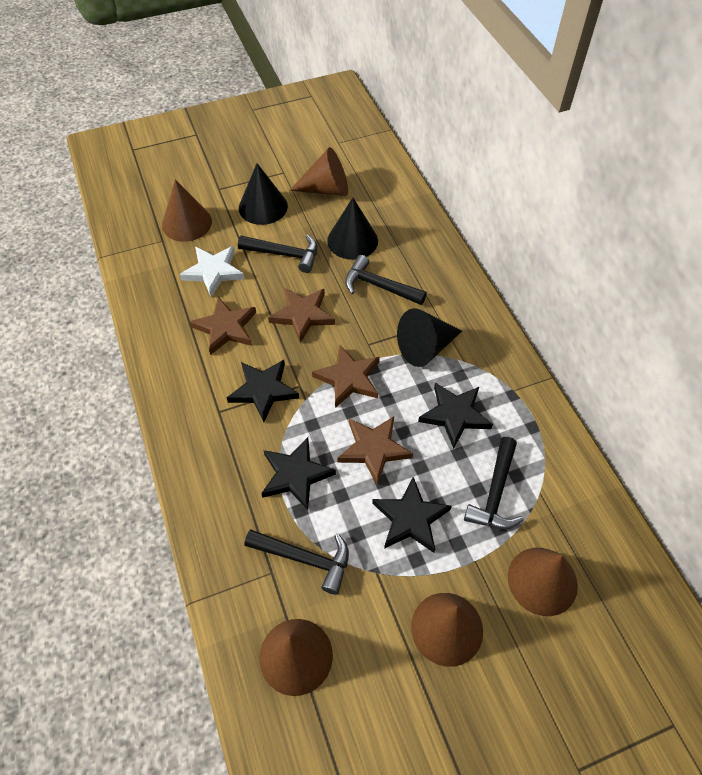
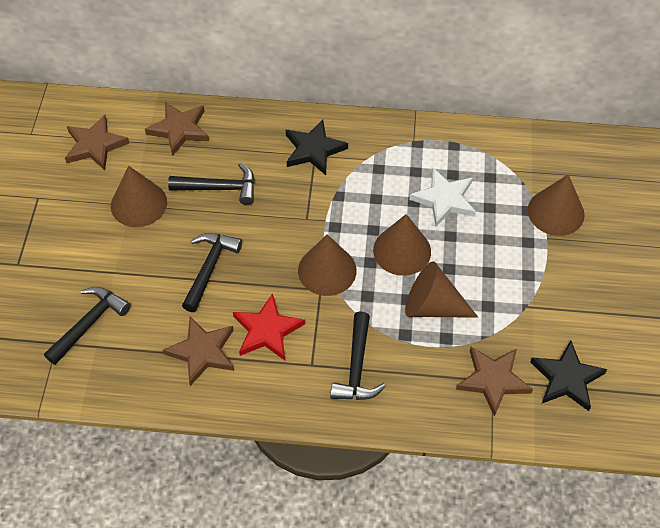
black cone: 3 -> 0
black star: 4 -> 2
red star: 0 -> 1

